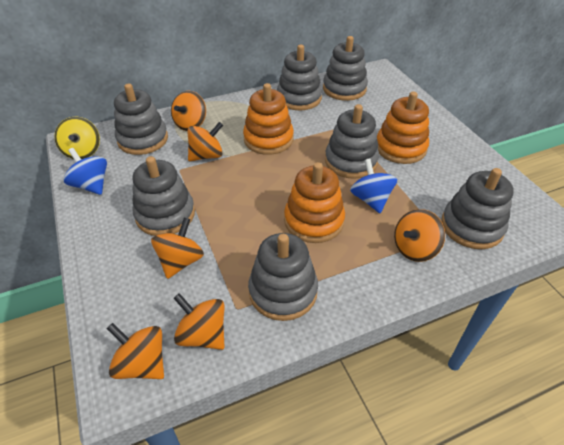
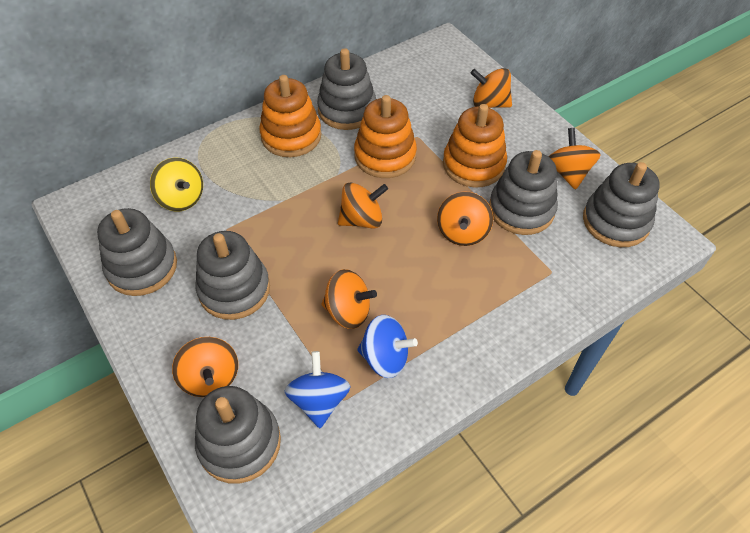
grey stacking toy: 7 -> 6

